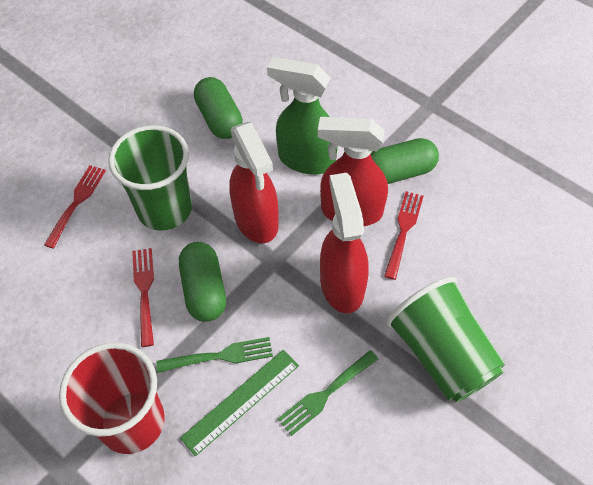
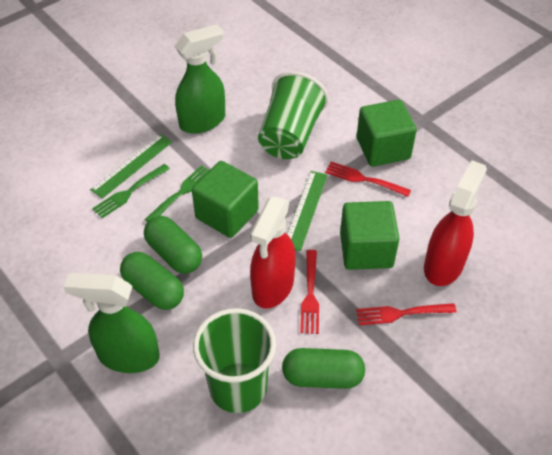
green cube: 0 -> 3
green ruler: 1 -> 2
green spray bottle: 1 -> 2
red cup: 1 -> 0
red spray bottle: 3 -> 2

